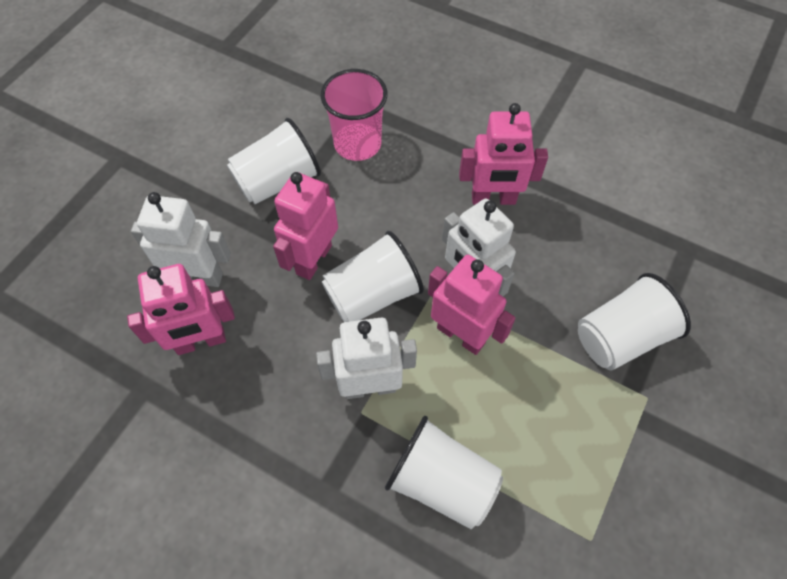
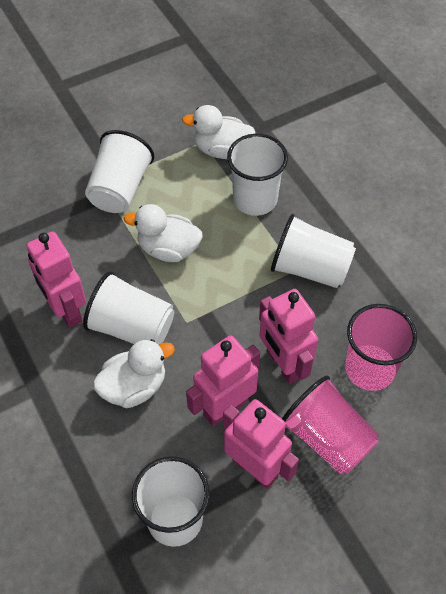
pink cup: 1 -> 2
white cup: 4 -> 5
white duck: 0 -> 3
white robot: 3 -> 0

